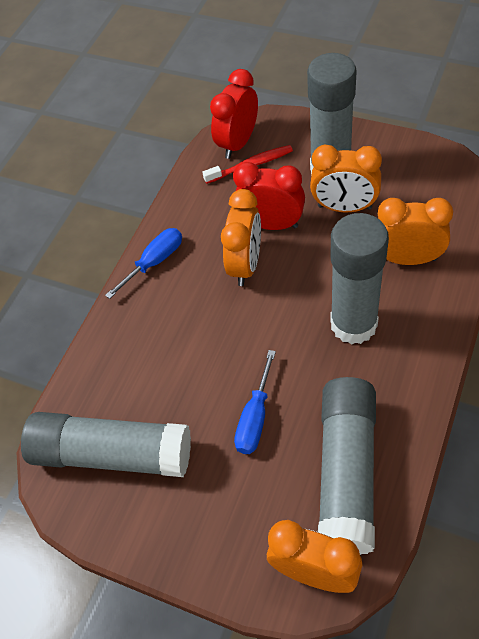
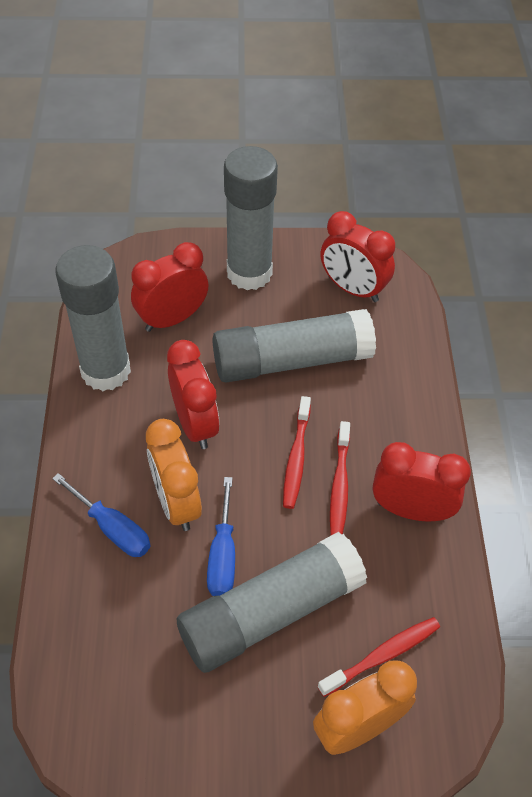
orange clock: 4 -> 2
red clock: 2 -> 4
red toothbrush: 1 -> 3

